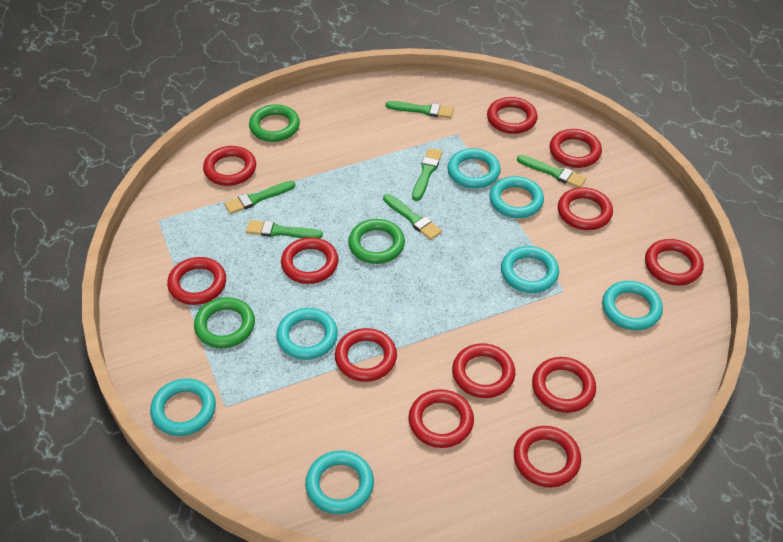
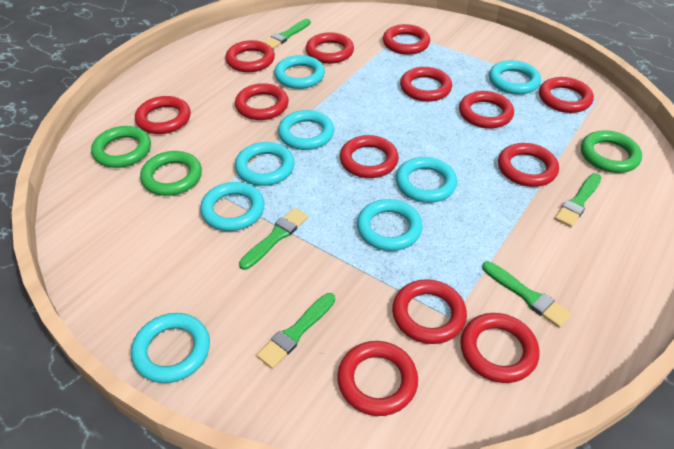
green brush: 6 -> 5
red ring: 12 -> 13
turquoise ring: 7 -> 8

